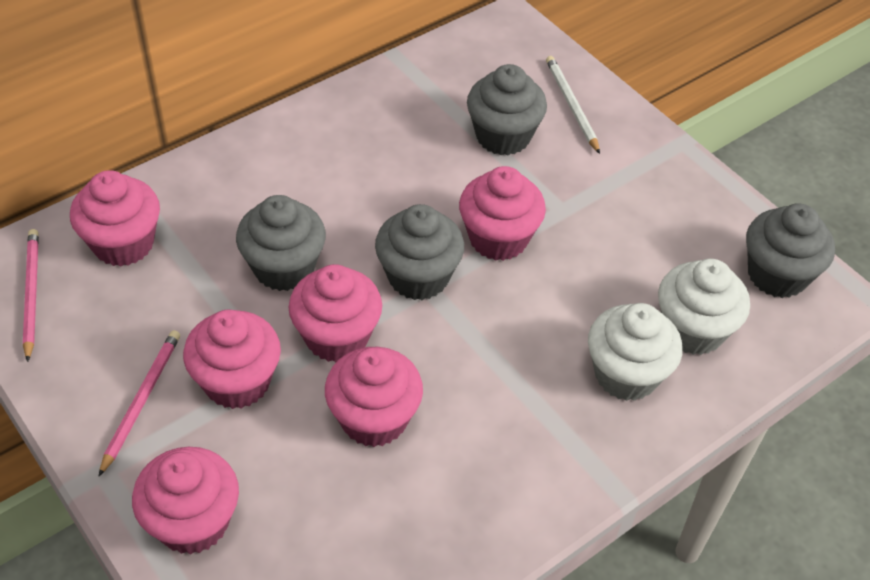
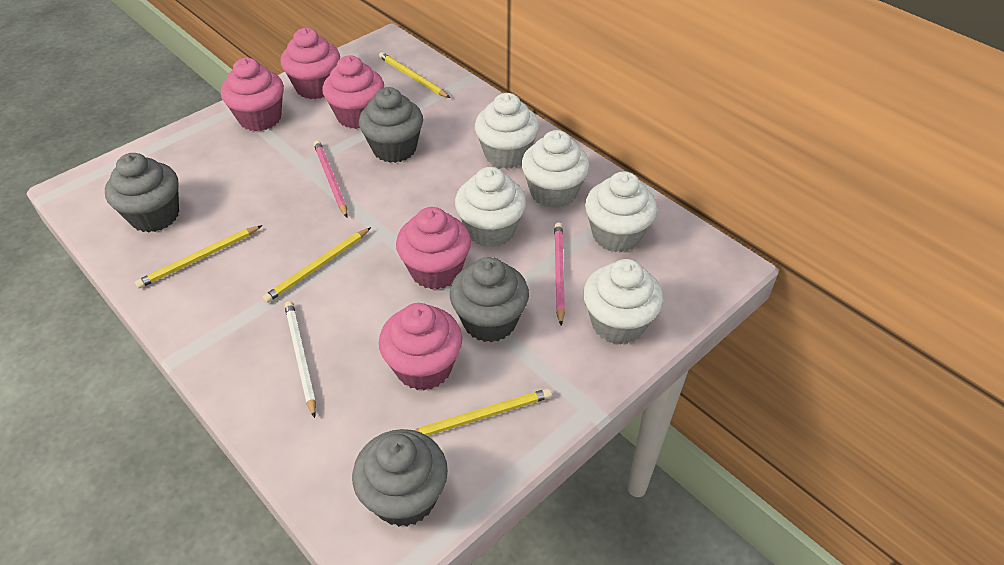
pink cupcake: 6 -> 5
white cupcake: 2 -> 5
yellow pencil: 0 -> 4

